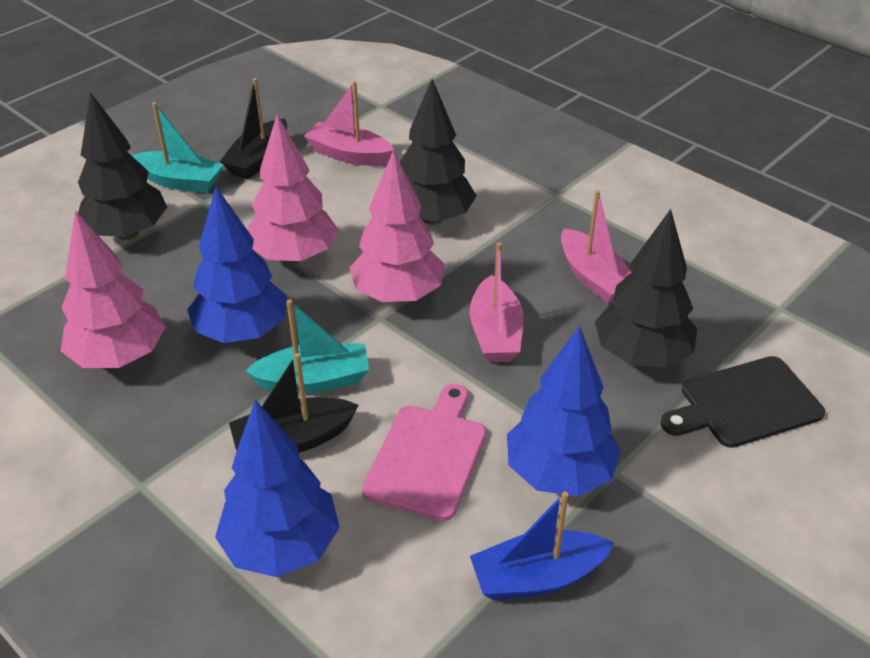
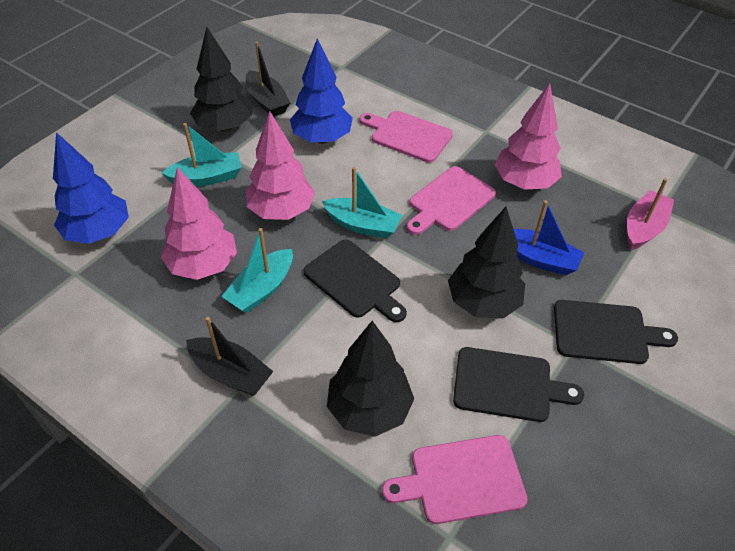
black cutting board: 1 -> 3
blue tree: 3 -> 2
pink boat: 3 -> 1
pink cutting board: 1 -> 3
turquoise boat: 2 -> 3

